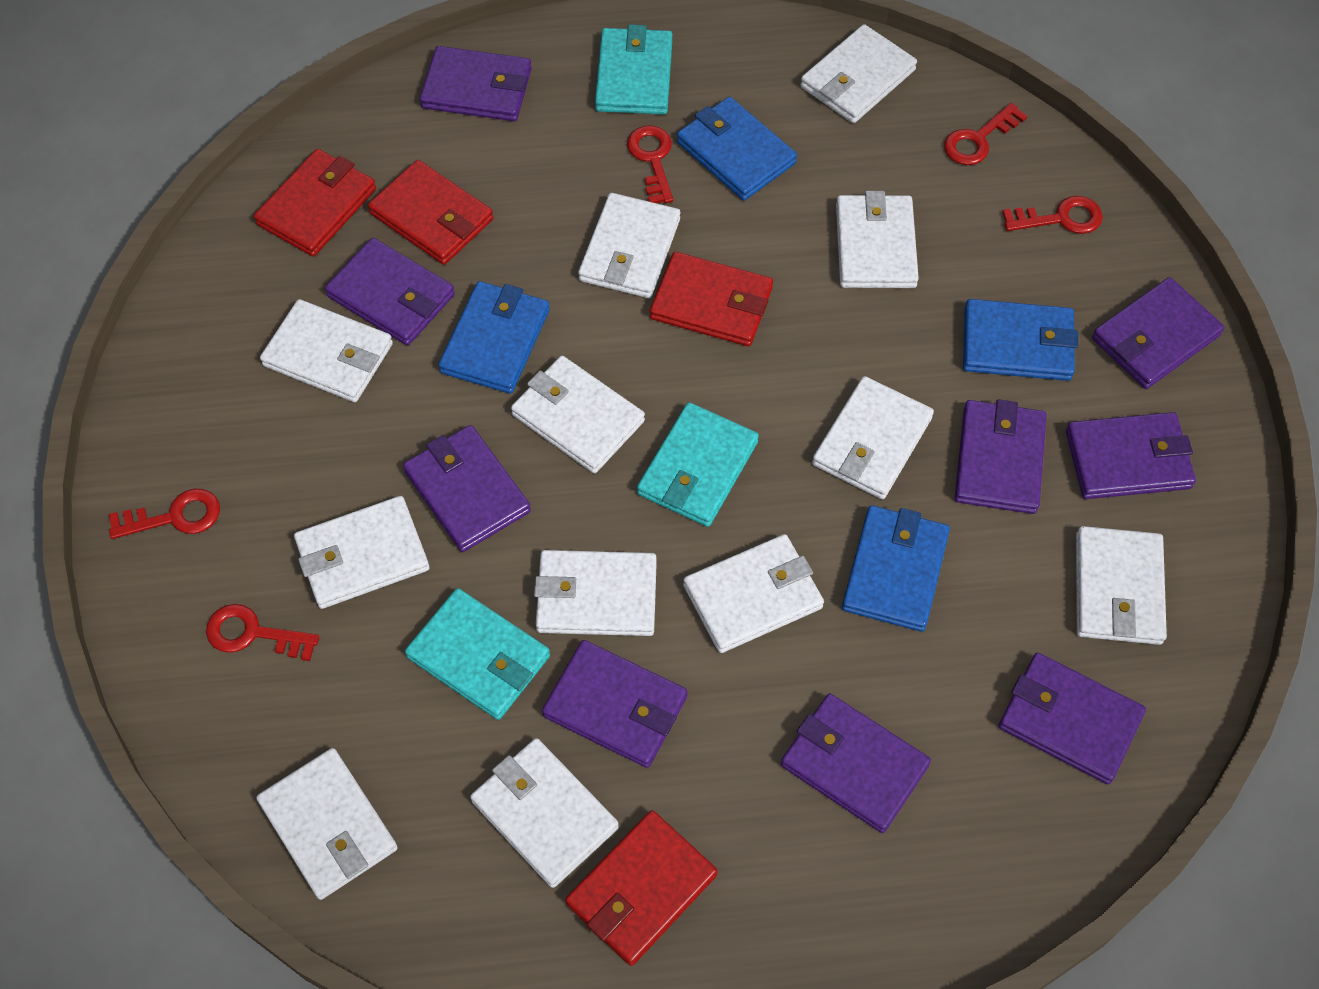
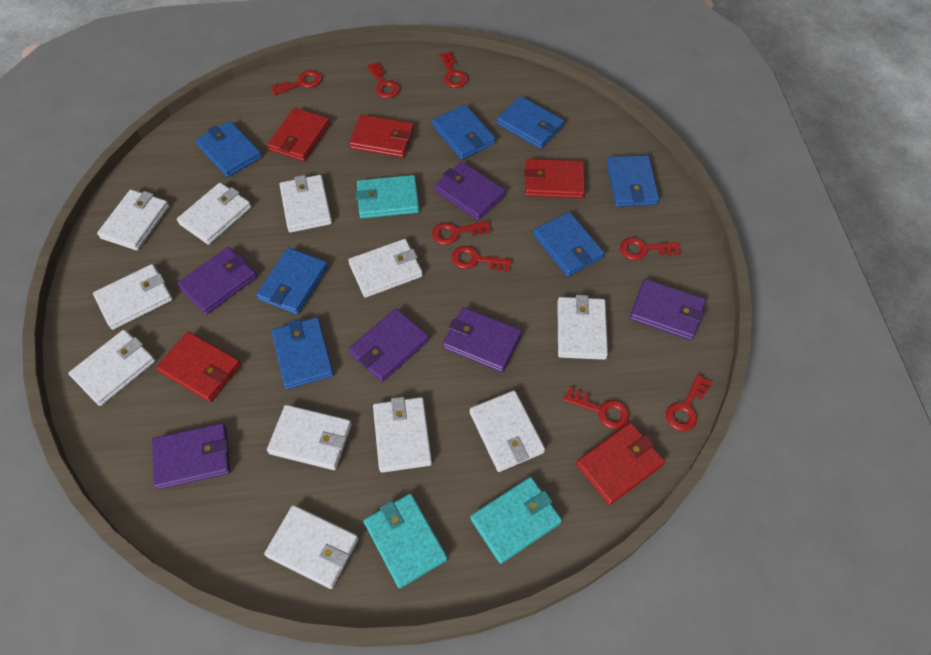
blue wallet: 4 -> 7
purple wallet: 9 -> 6
red key: 5 -> 8
red wallet: 4 -> 5
white wallet: 12 -> 11

